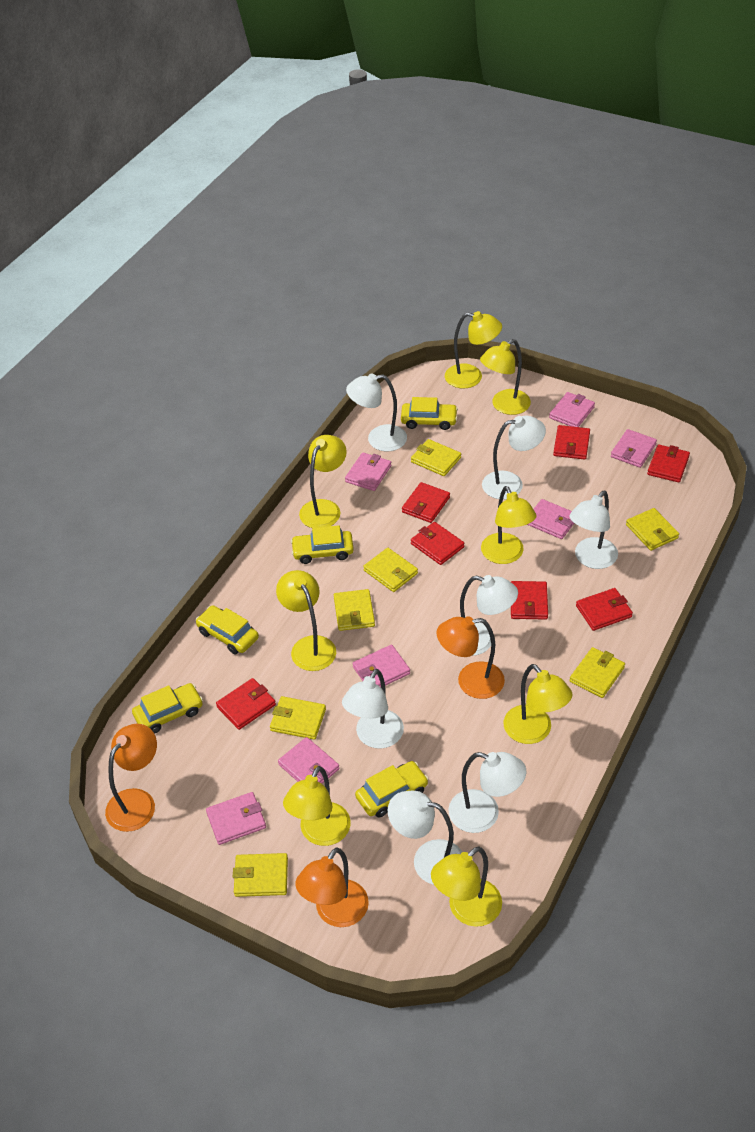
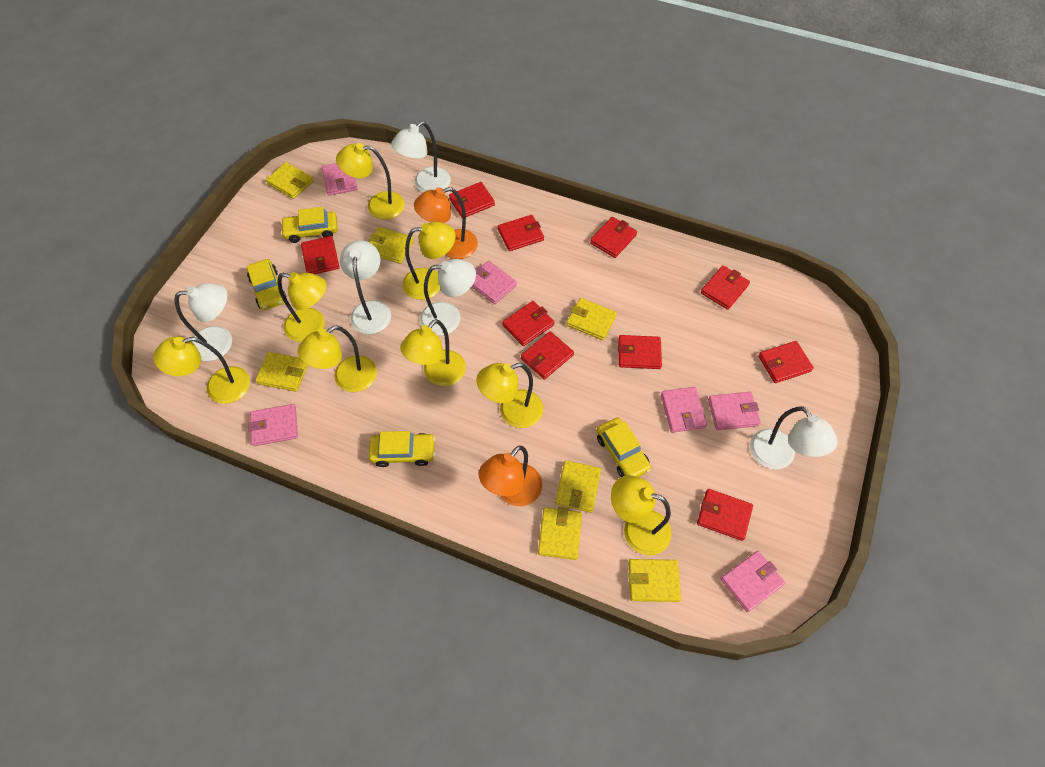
orange lamp: 3 -> 2
pink wallet: 7 -> 6
red wallet: 7 -> 10
white lamp: 7 -> 5
yellow car: 5 -> 4

